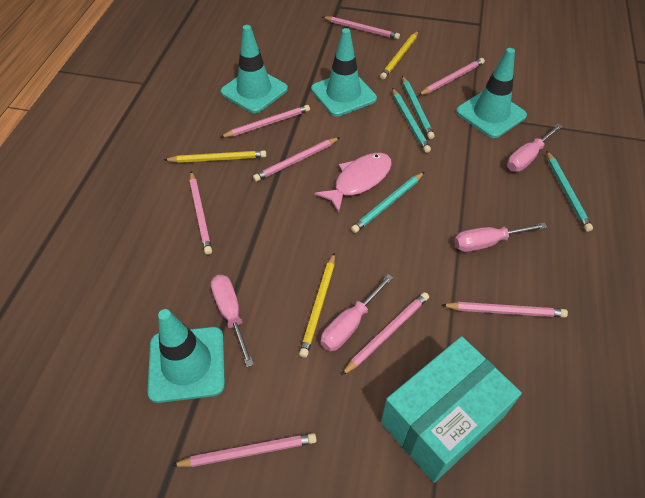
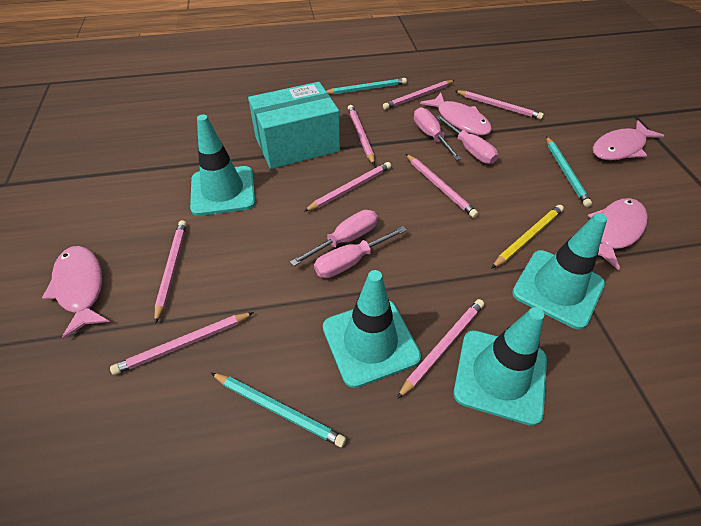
pink fish: 1 -> 4
turquoise pencil: 4 -> 3
yellow pencil: 3 -> 1

